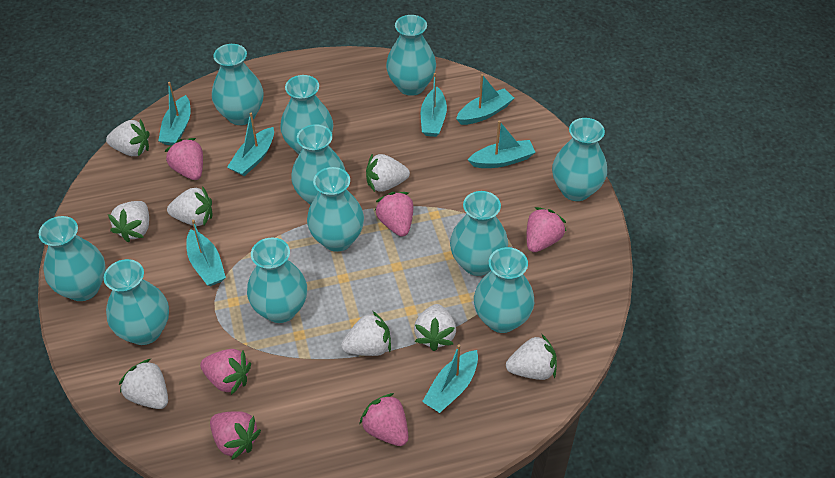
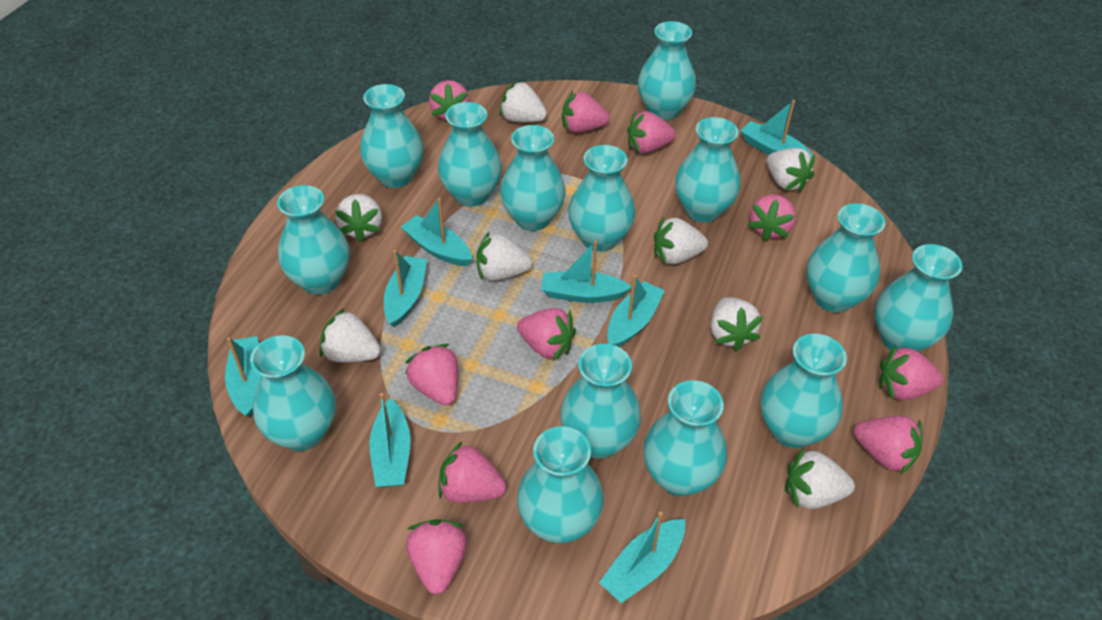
pink strawberry: 6 -> 10
turquoise boat: 7 -> 8
turquoise vase: 11 -> 14

